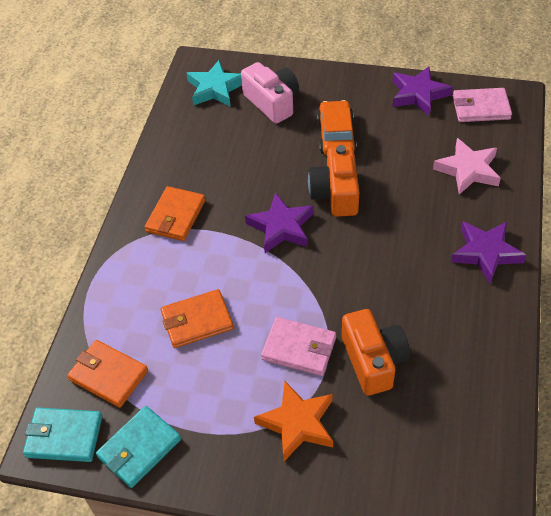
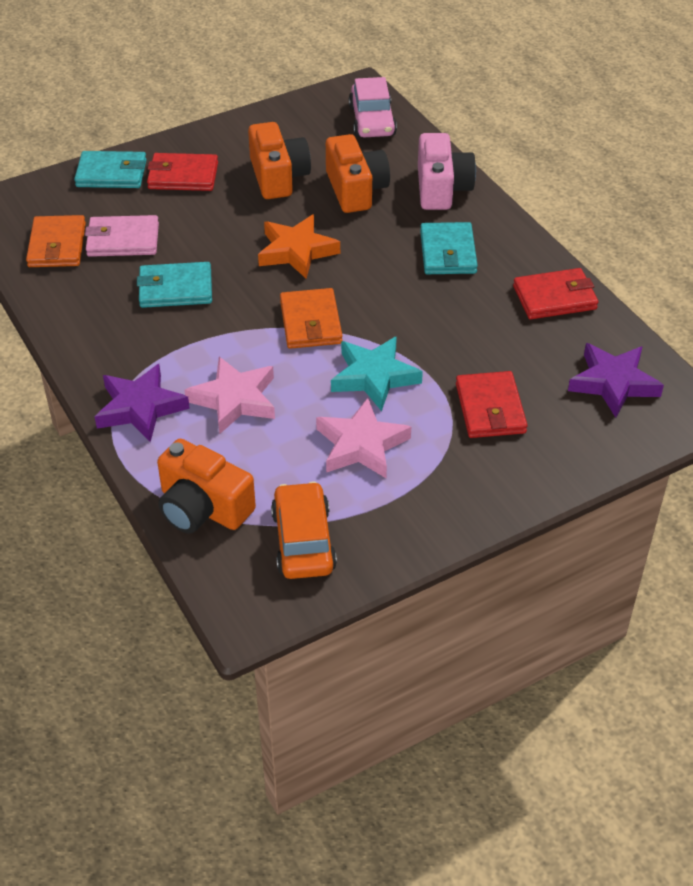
orange camera: 2 -> 3
orange wallet: 3 -> 2
pink car: 0 -> 1
pink star: 1 -> 2
pink wallet: 2 -> 1
purple star: 3 -> 2
red wallet: 0 -> 3
turquoise wallet: 2 -> 3

